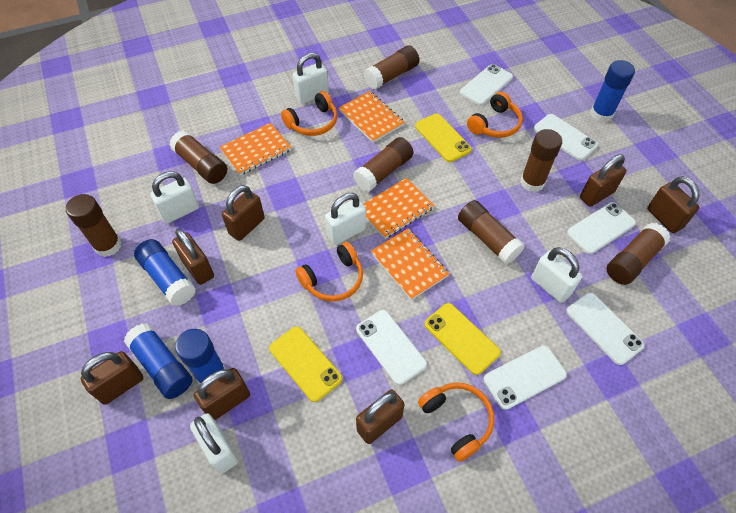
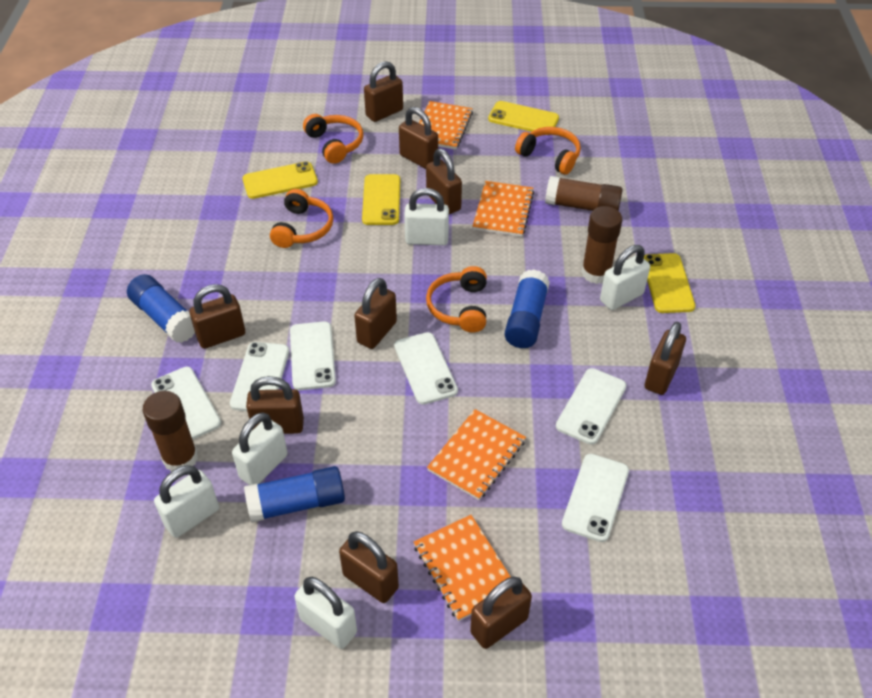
blue glue stick: 4 -> 3
brown glue stick: 7 -> 3
brown padlock: 7 -> 9
yellow phone: 3 -> 4

